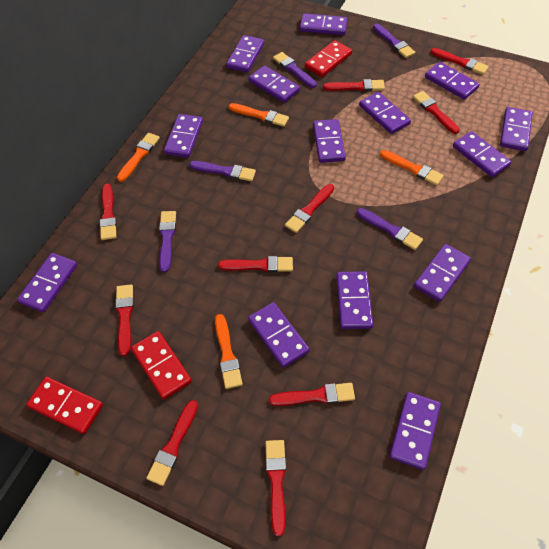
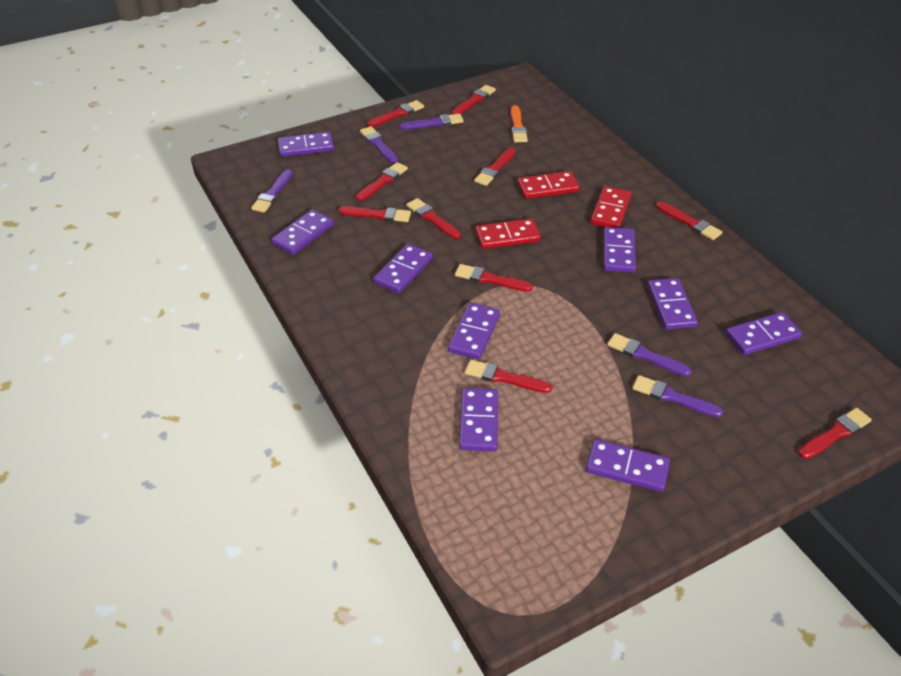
orange brush: 4 -> 1
purple domino: 14 -> 9

